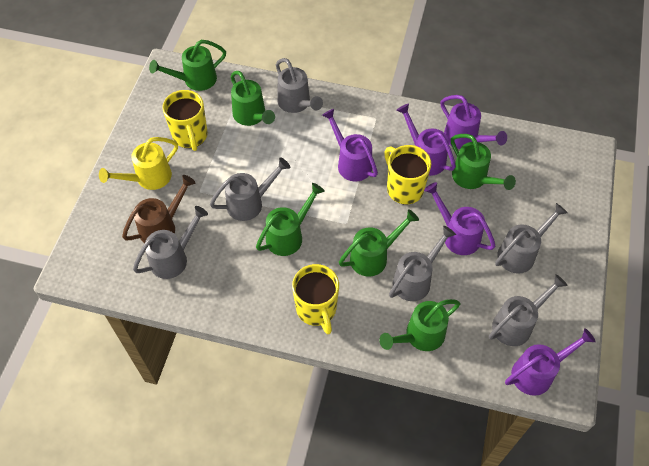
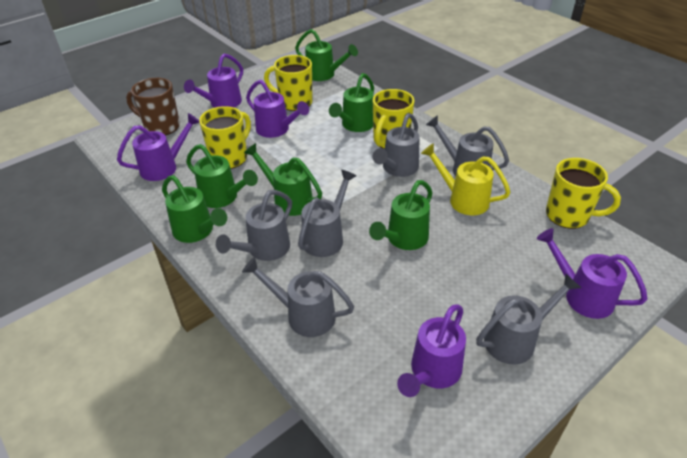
brown mug: 0 -> 1
brown watering can: 1 -> 0
yellow mug: 3 -> 4

